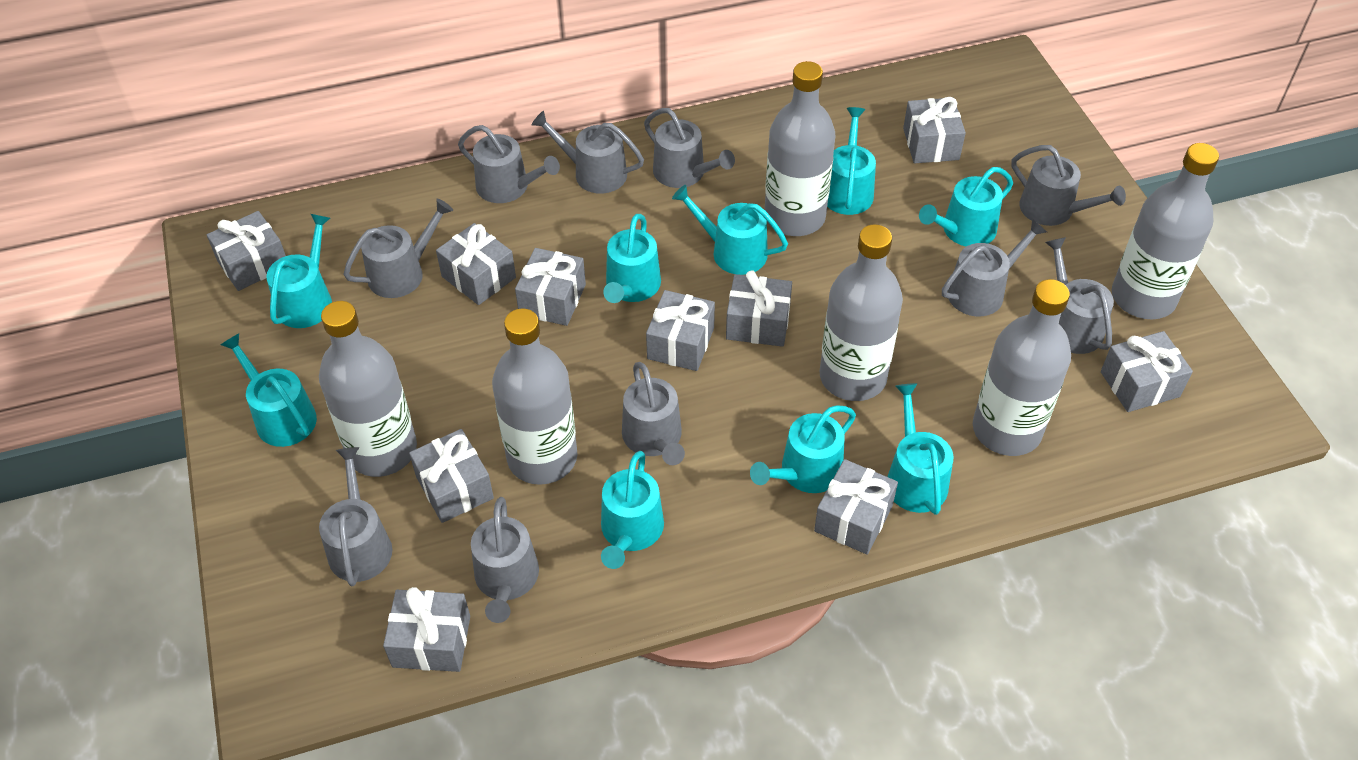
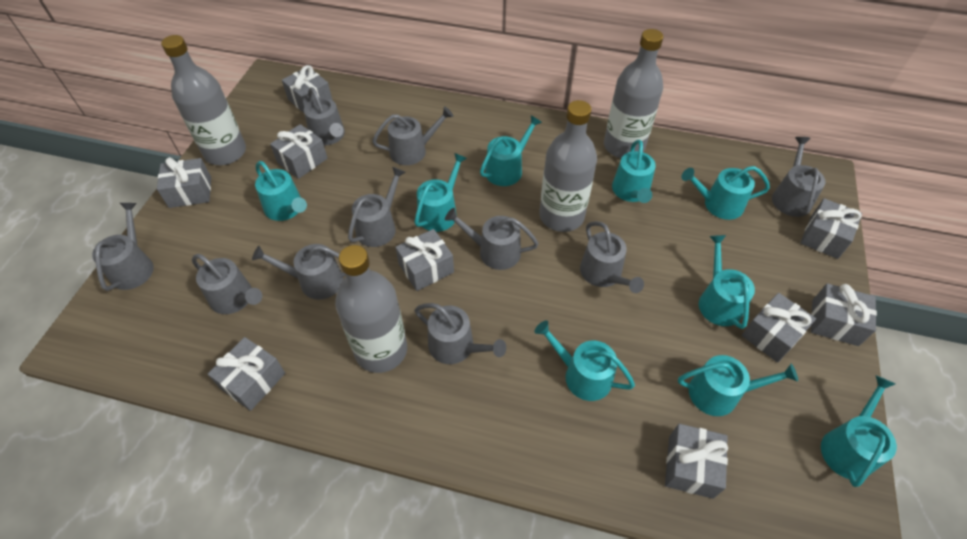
grey bottle: 6 -> 4
grey gift: 10 -> 9

